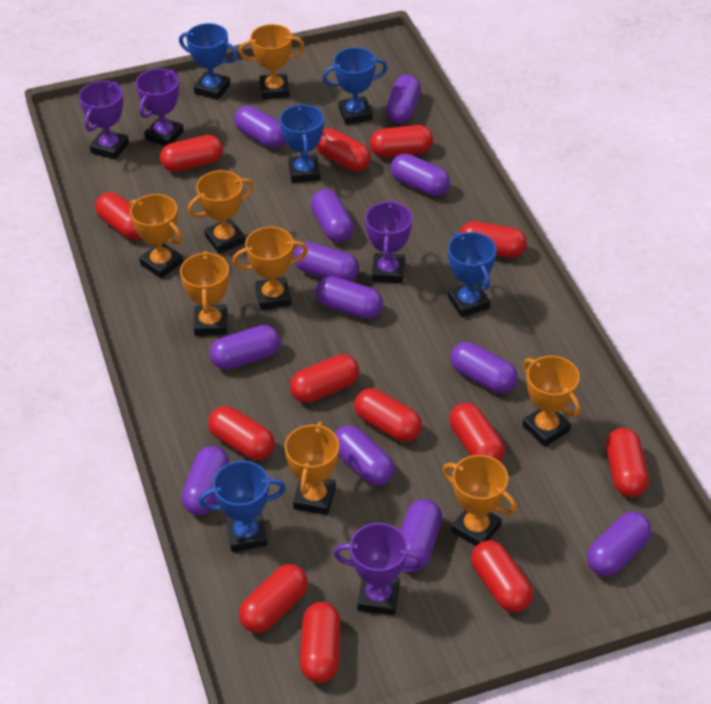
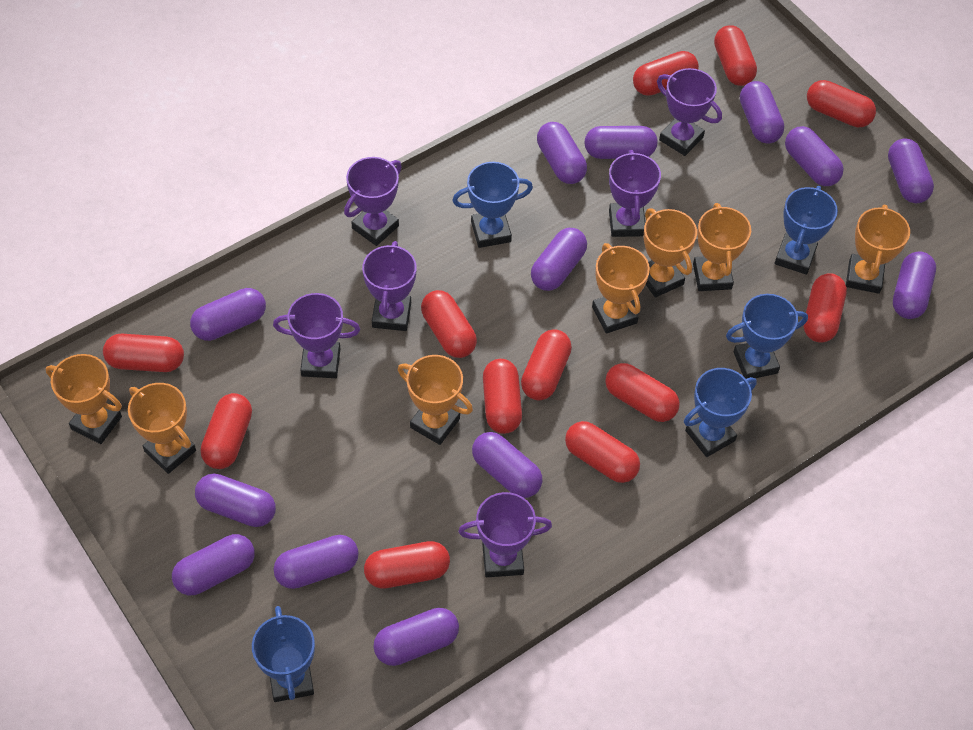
orange trophy: 8 -> 7
purple capsule: 12 -> 13
purple trophy: 4 -> 6
red capsule: 13 -> 12

